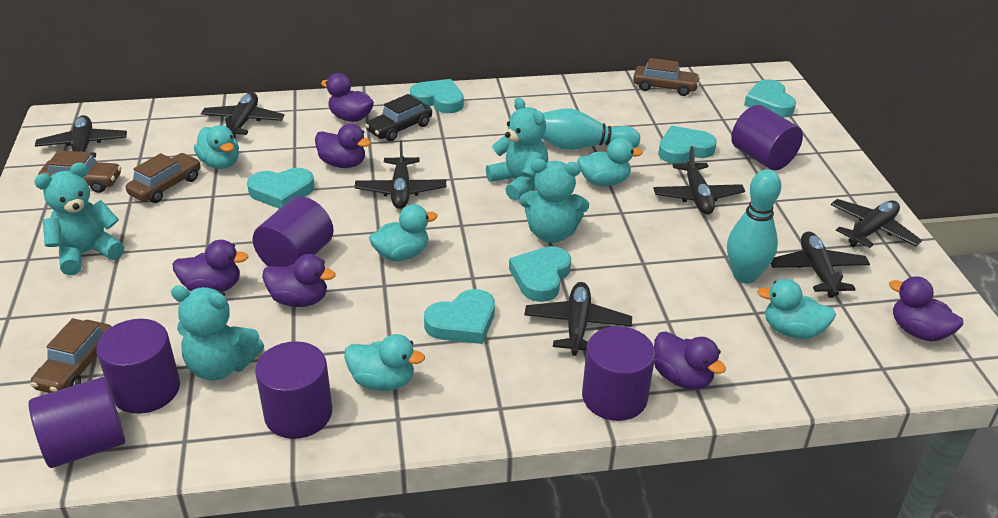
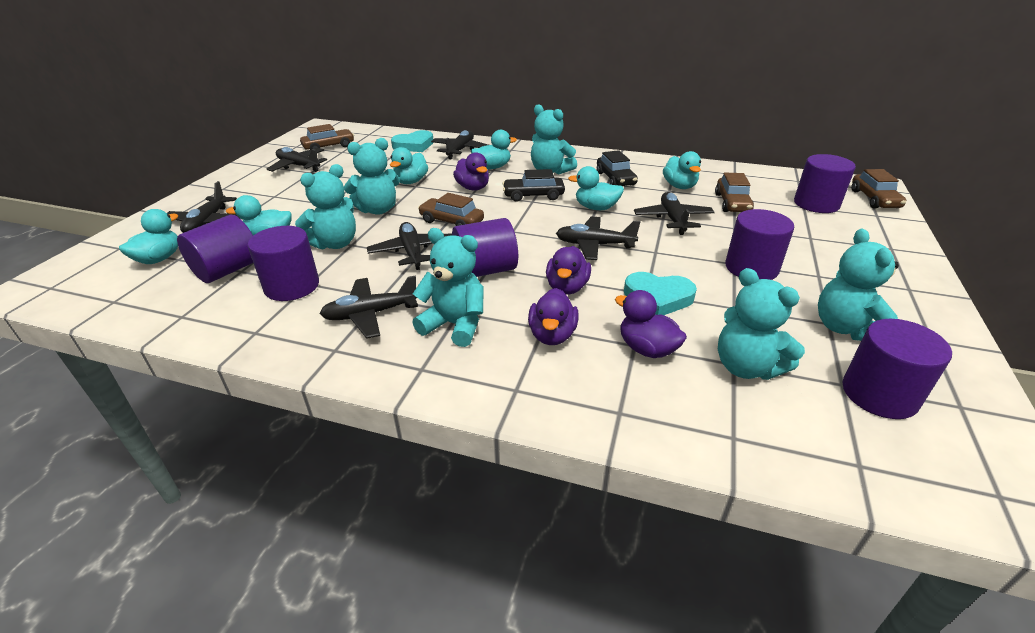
black car: 1 -> 2
purple duck: 6 -> 4
turquoise bowling pin: 2 -> 0
turquoise duck: 5 -> 6
turquoise heart: 6 -> 2
turquoise teddy bear: 4 -> 6

